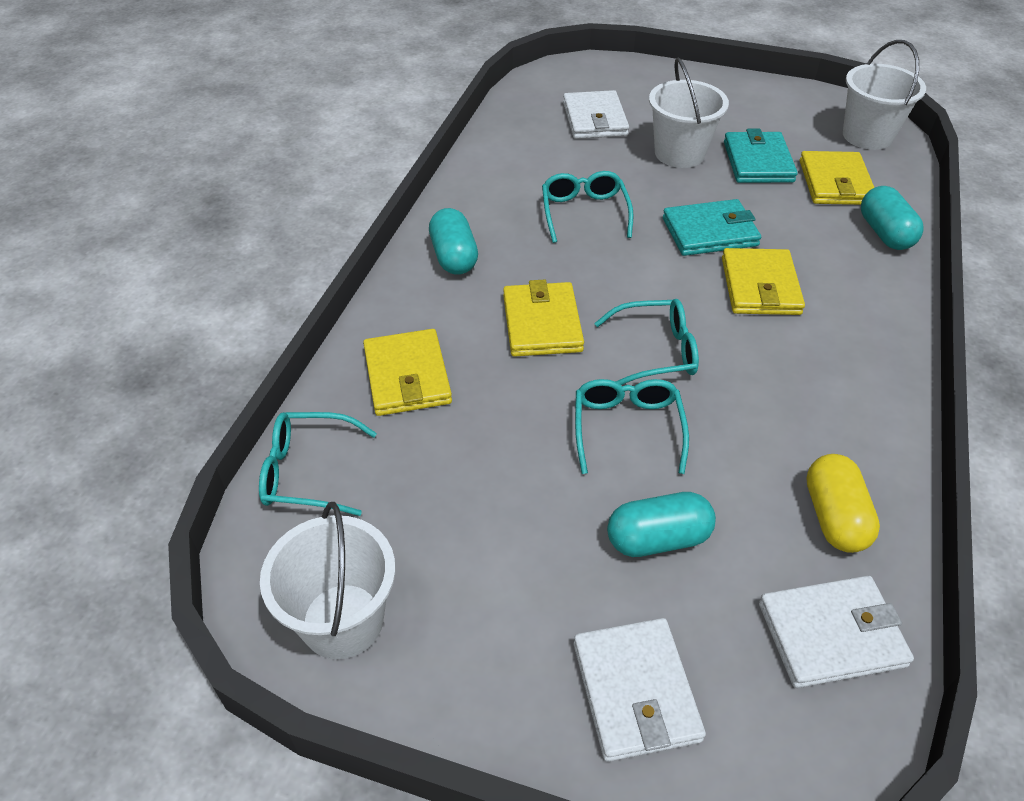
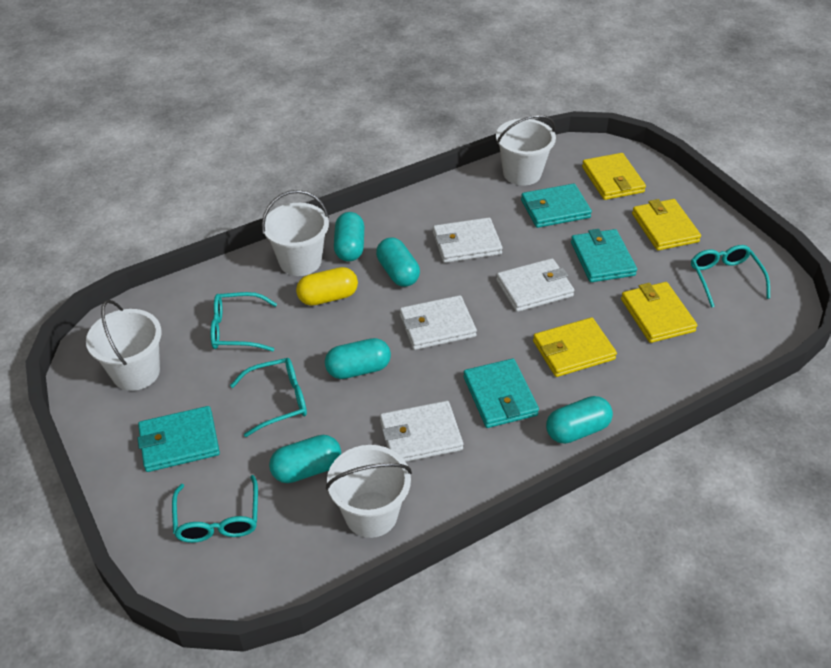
turquoise capsule: 3 -> 5
turquoise wallet: 2 -> 4
white bucket: 3 -> 4
white wallet: 3 -> 4

